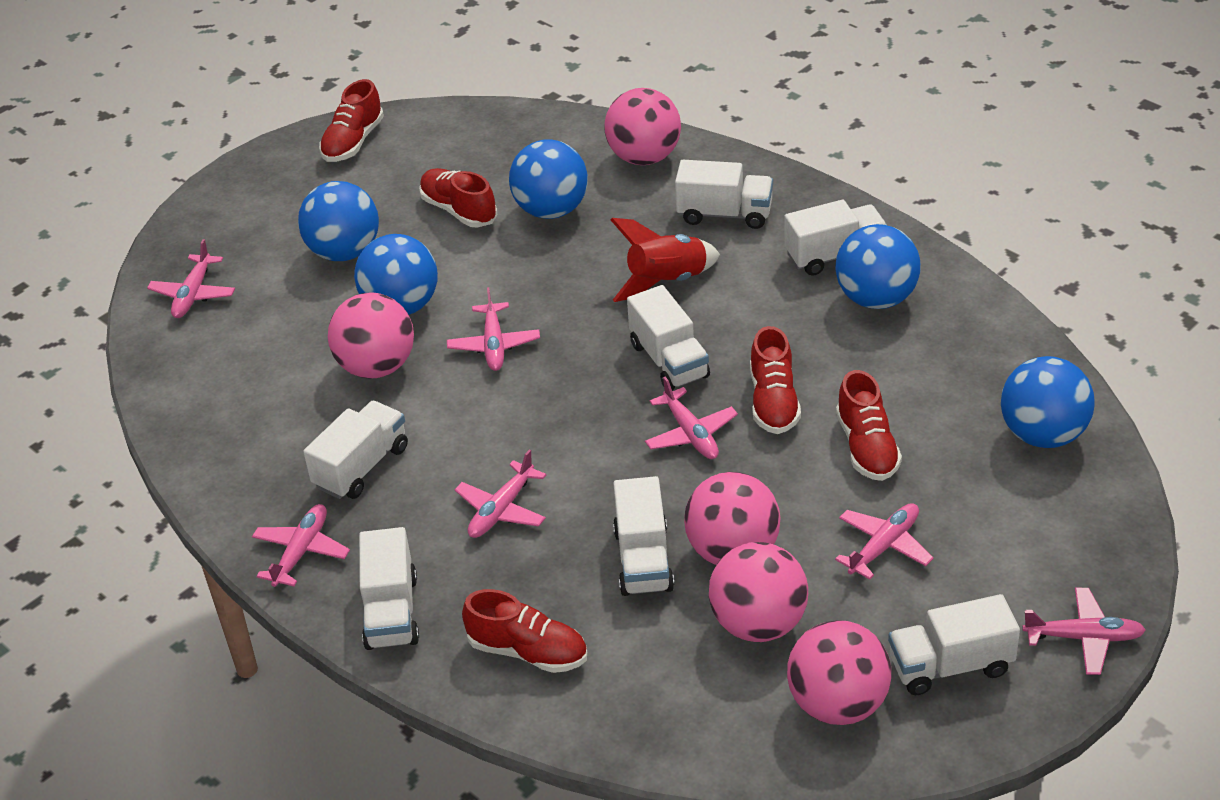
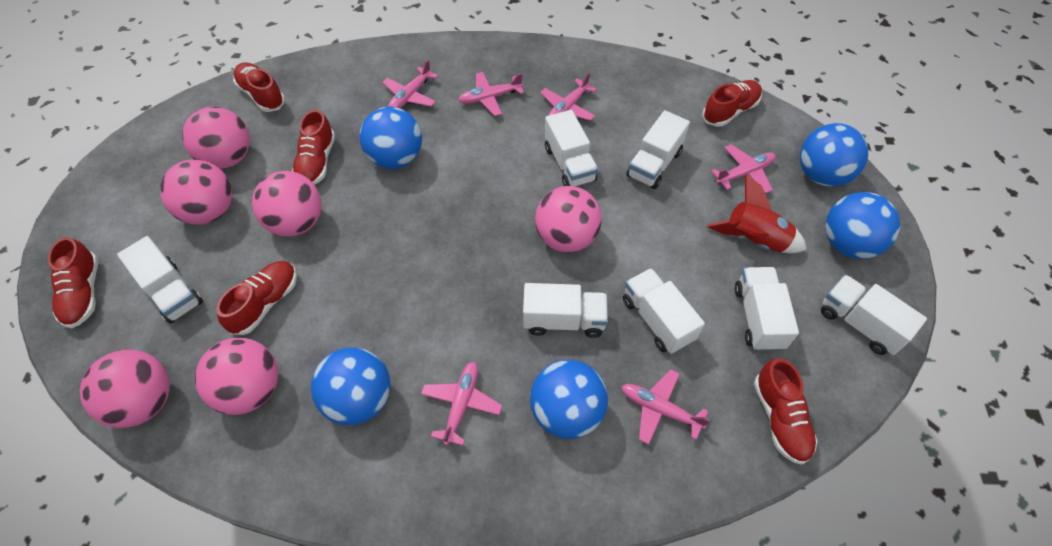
pink ball: 5 -> 6
pink plane: 7 -> 6
red shoe: 5 -> 6

